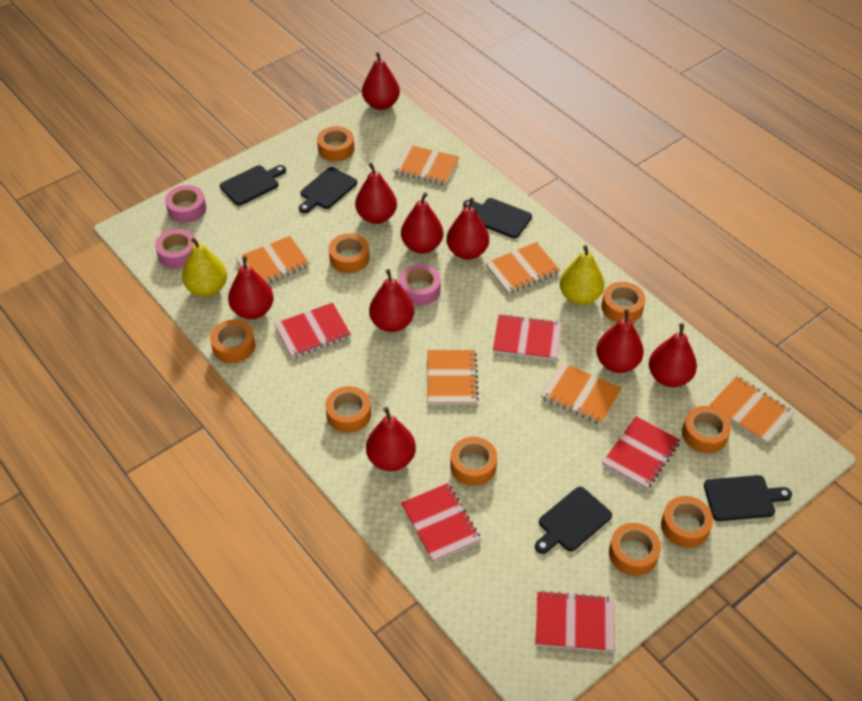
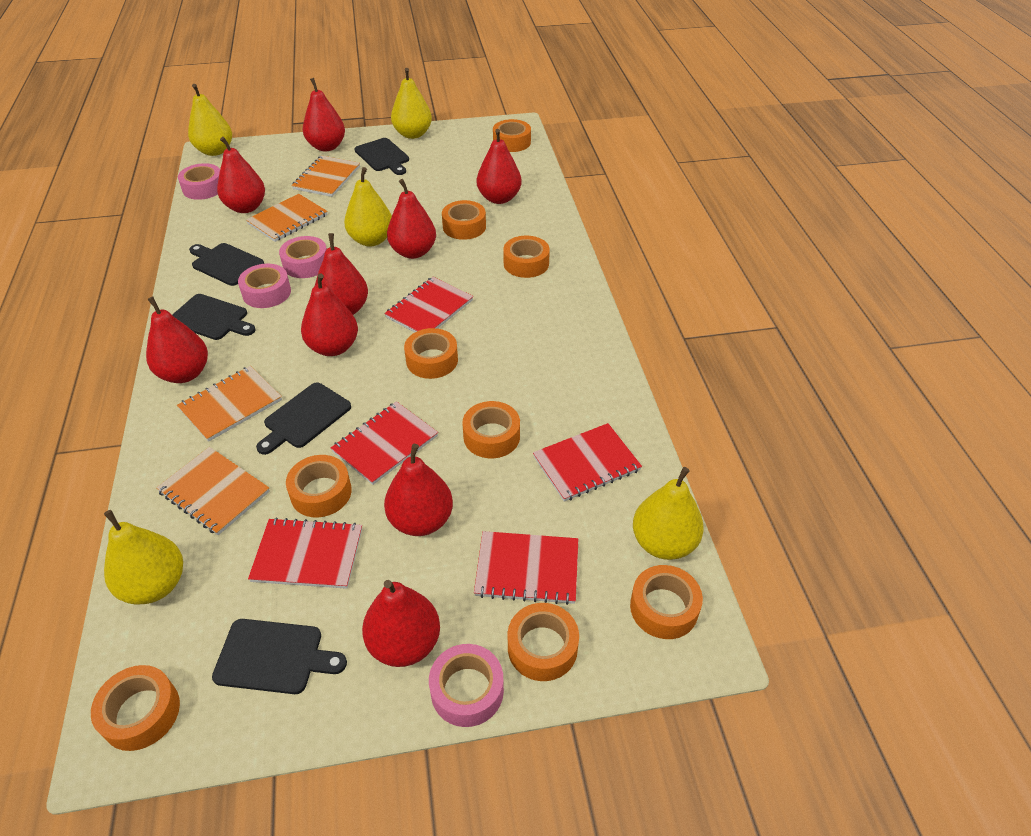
orange notebook: 6 -> 4
pink tape: 3 -> 4
yellow pear: 2 -> 5

